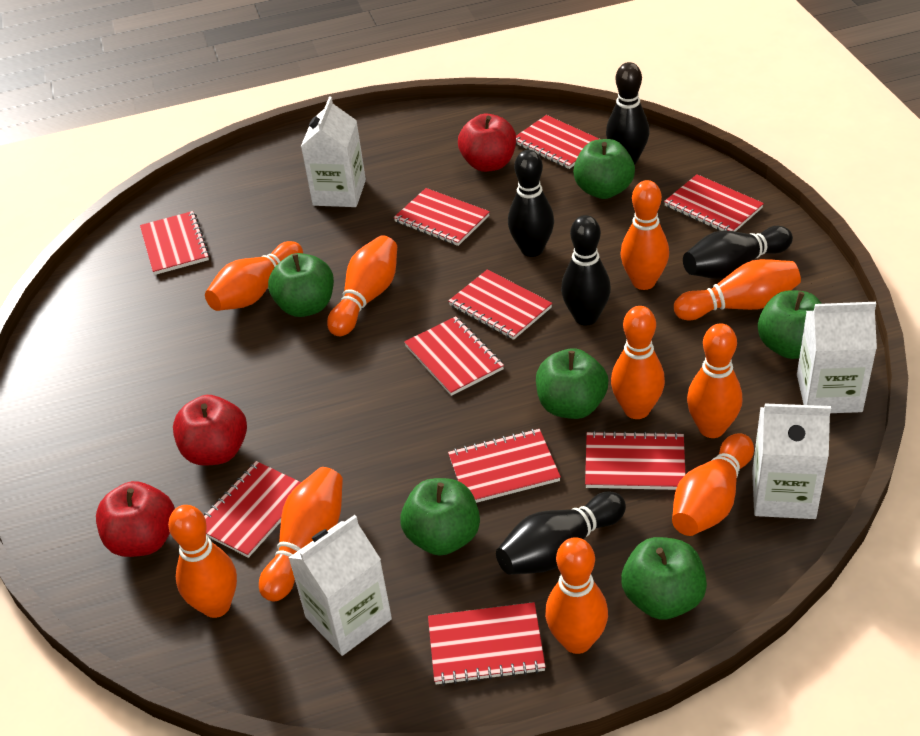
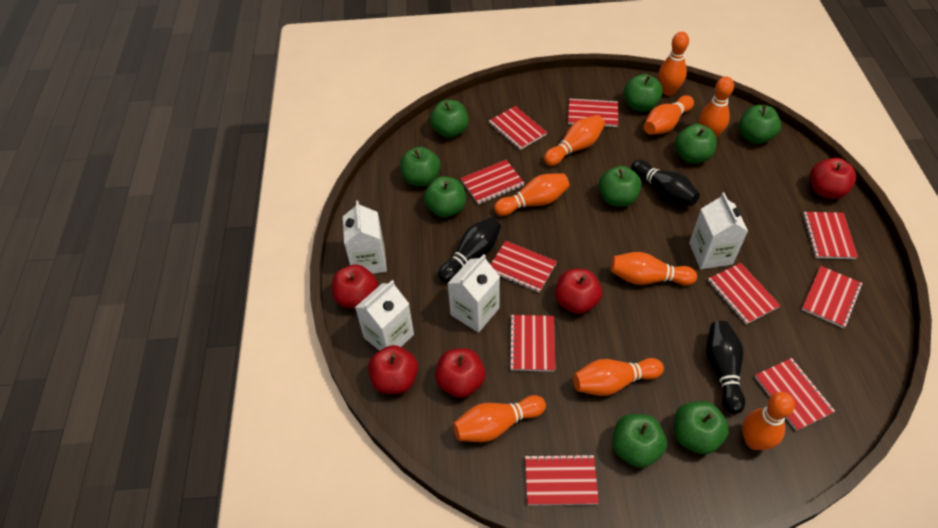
black bowling pin: 5 -> 3
green apple: 6 -> 9
orange bowling pin: 10 -> 9
red apple: 3 -> 5

